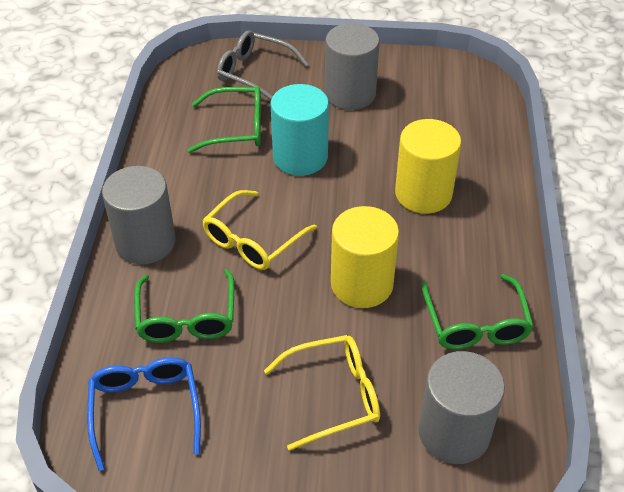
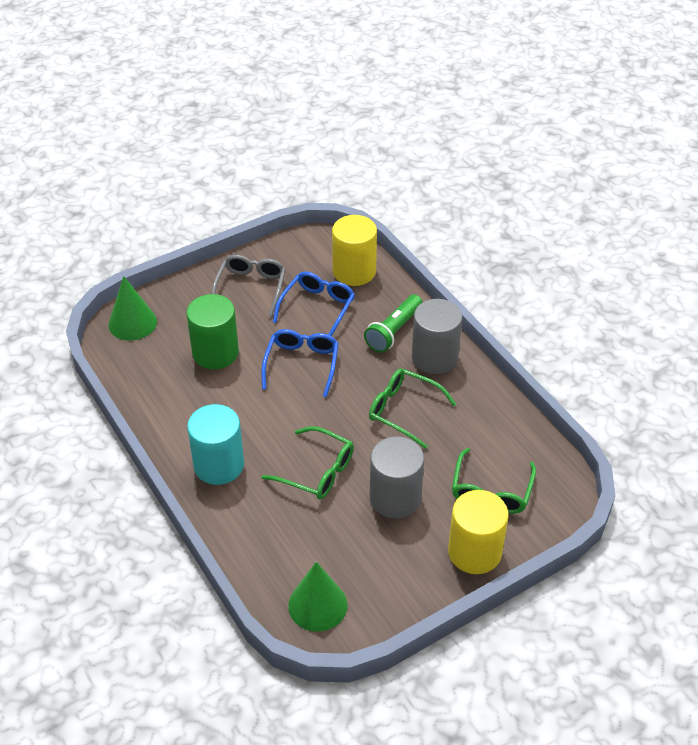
blue glasses: 1 -> 2
green cone: 0 -> 2
green cylinder: 0 -> 1
green flashlight: 0 -> 1
grey cylinder: 3 -> 2
yellow glasses: 2 -> 0

